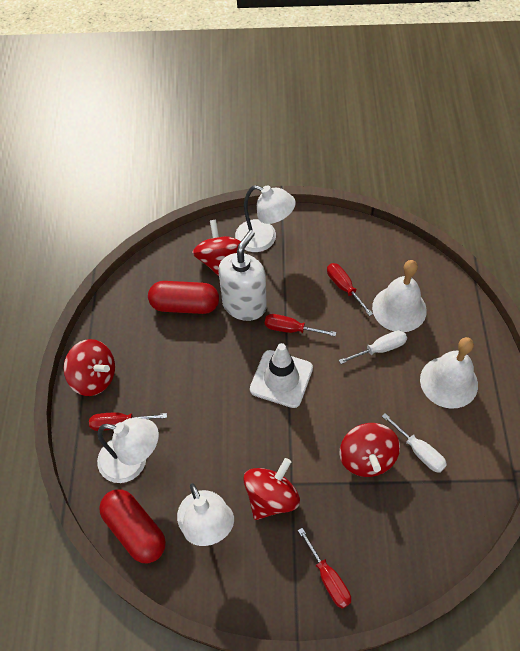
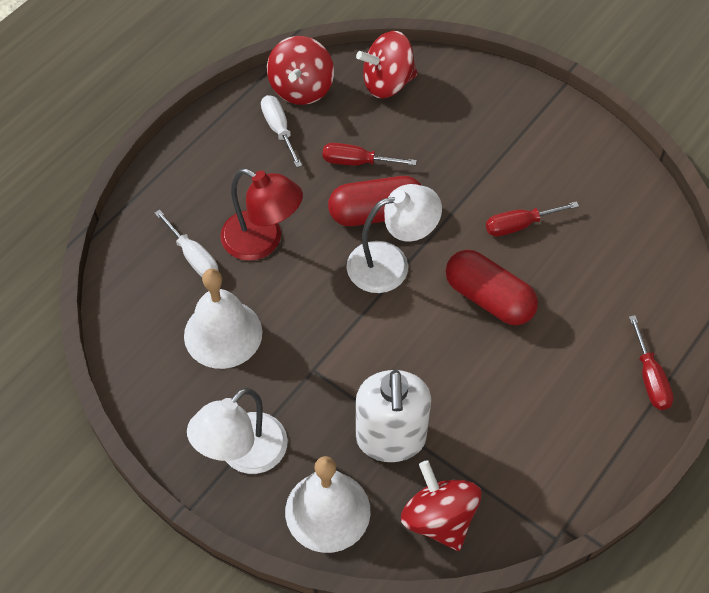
red lamp: 0 -> 1
red screwdriver: 4 -> 3
red spinning top: 4 -> 3
white lamp: 3 -> 2
white traffic cone: 1 -> 0

